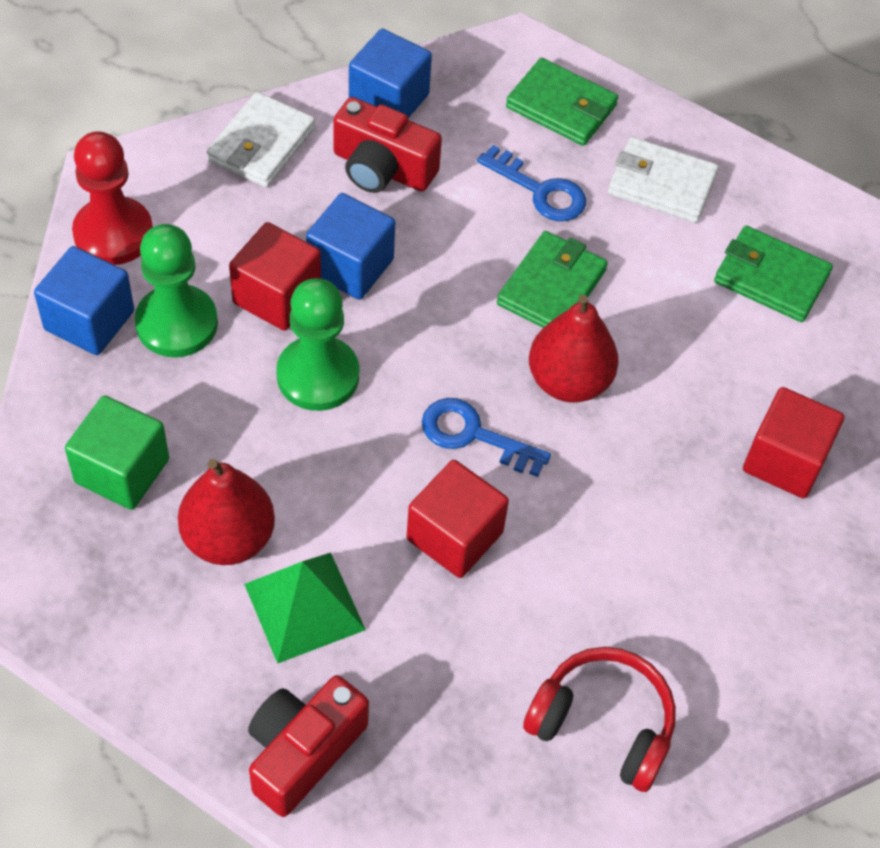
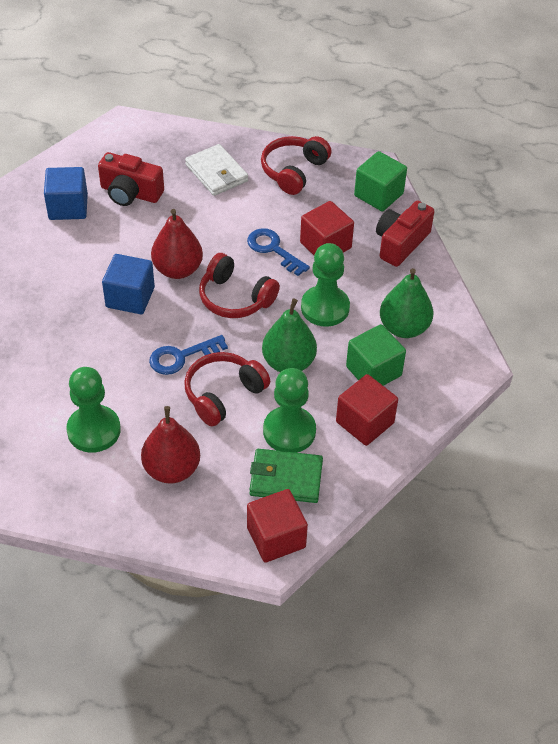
blue cube: 3 -> 2
green cube: 1 -> 2
green pawn: 2 -> 3
green pear: 0 -> 2
green pyramid: 1 -> 0
green wallet: 3 -> 1
red headphones: 1 -> 3
red pawn: 1 -> 0
white wallet: 2 -> 1

